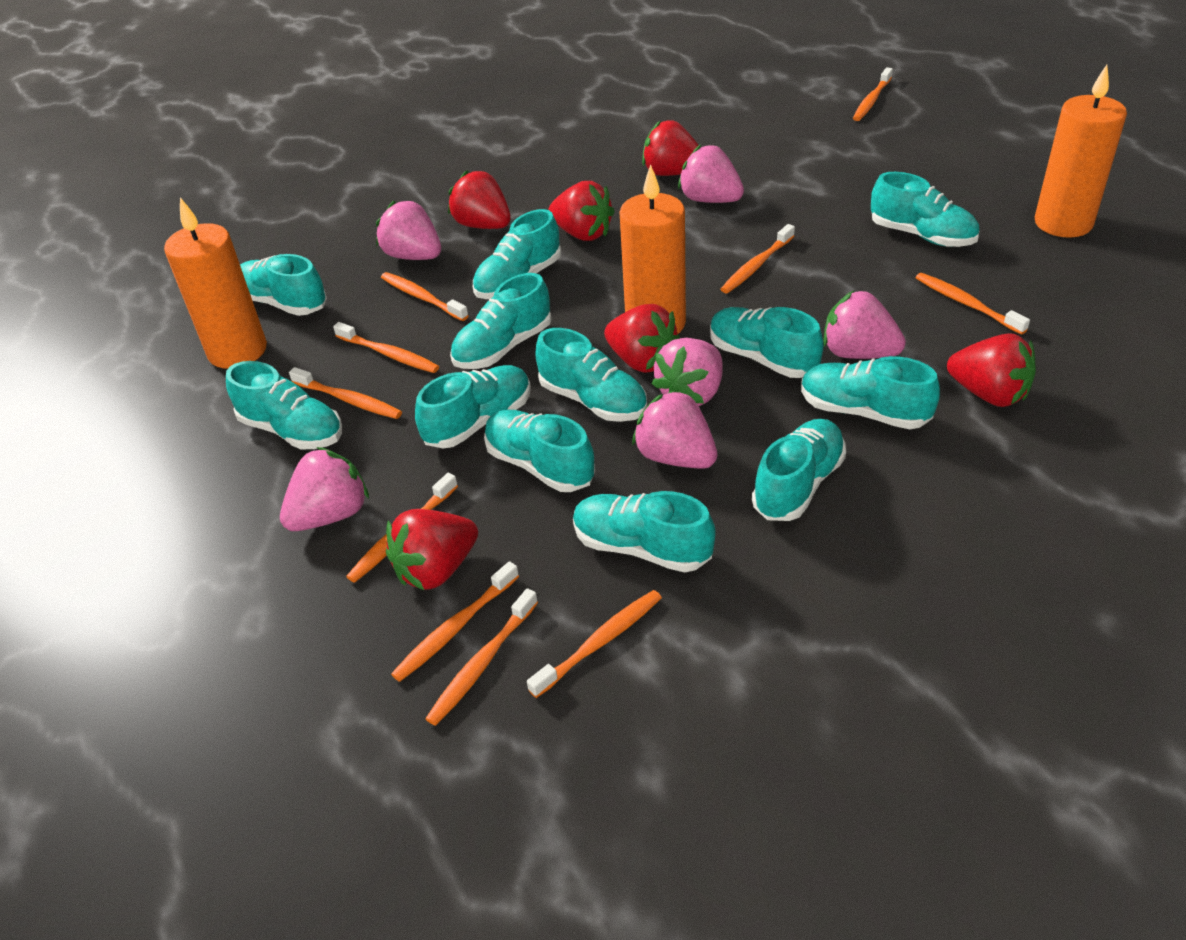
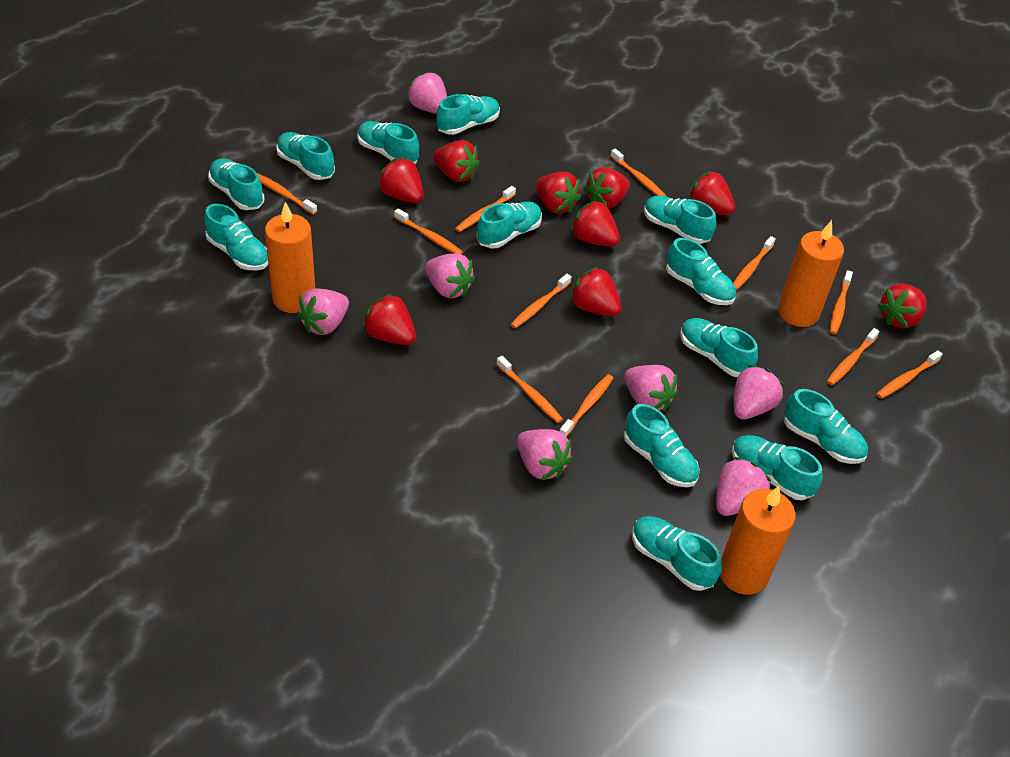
orange toothbrush: 10 -> 11
pink strawberry: 6 -> 7
red strawberry: 6 -> 9
turquoise shoe: 12 -> 13

